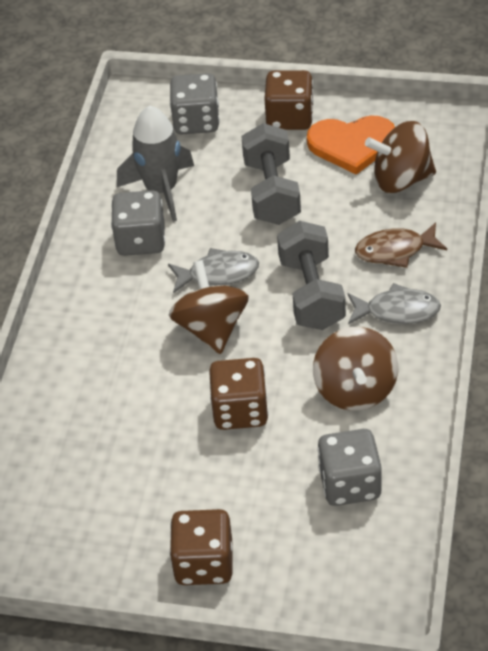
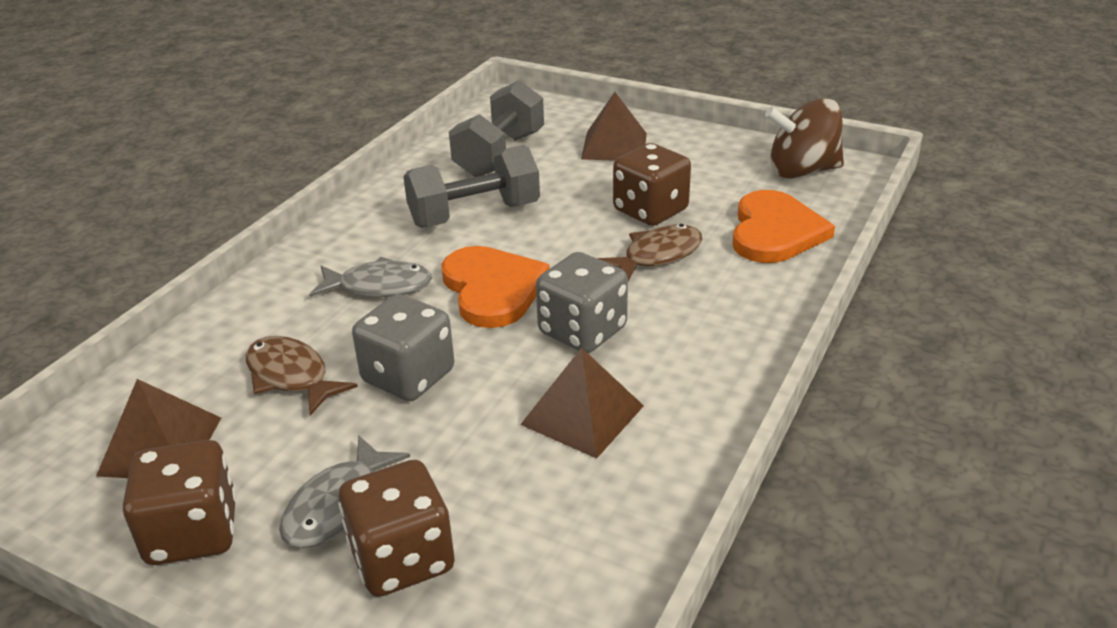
brown fish: 1 -> 2
brown pyramid: 0 -> 3
brown spinning top: 3 -> 1
grey dice: 3 -> 2
grey rocket: 1 -> 0
orange heart: 1 -> 2

